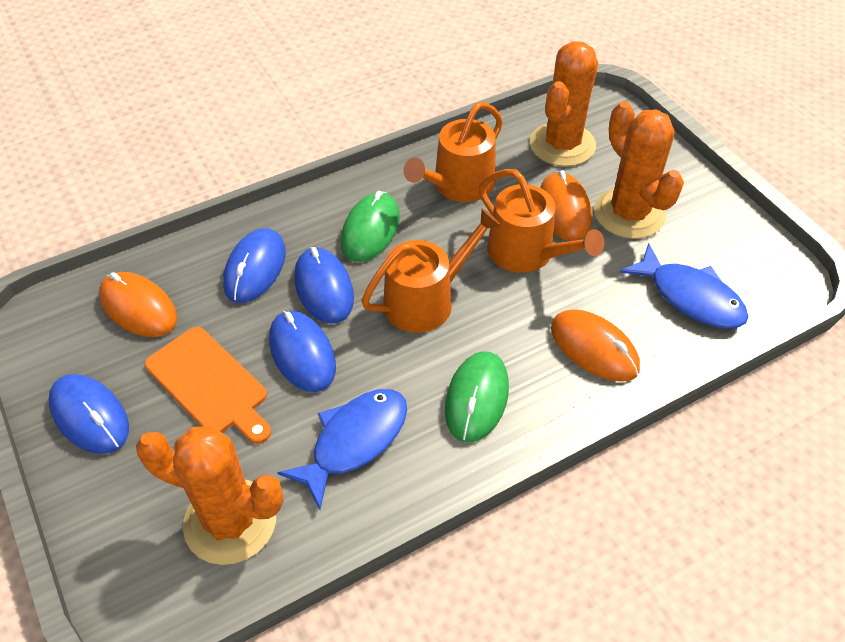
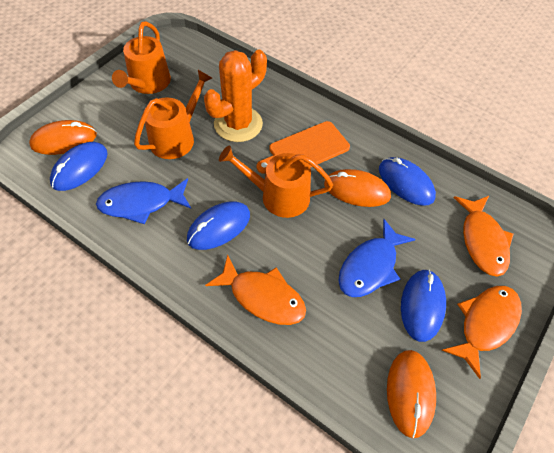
green mouse: 2 -> 0
orange cactus: 3 -> 1
orange fish: 0 -> 3

